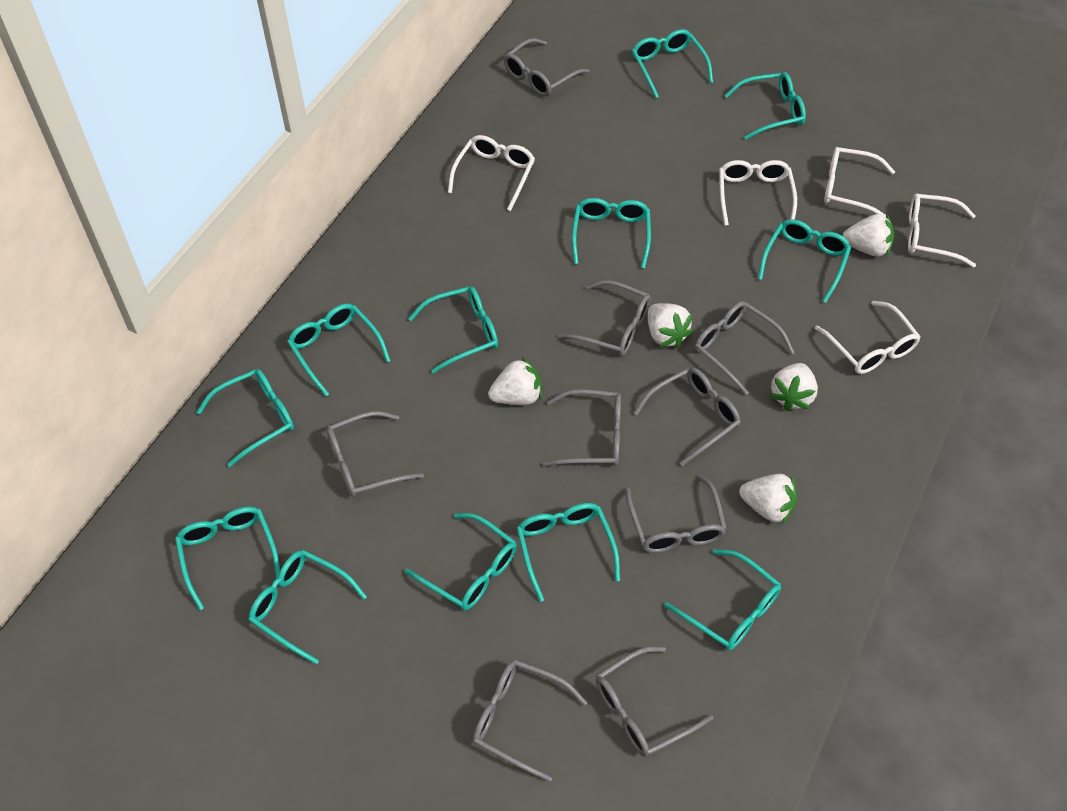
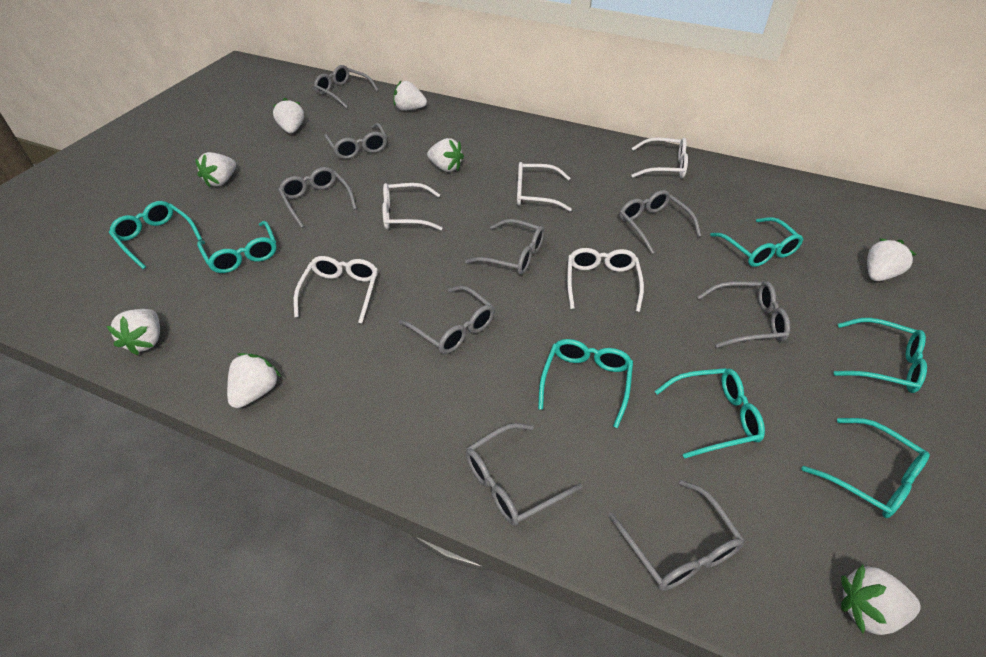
turquoise glasses: 12 -> 7
white strawberry: 5 -> 8

